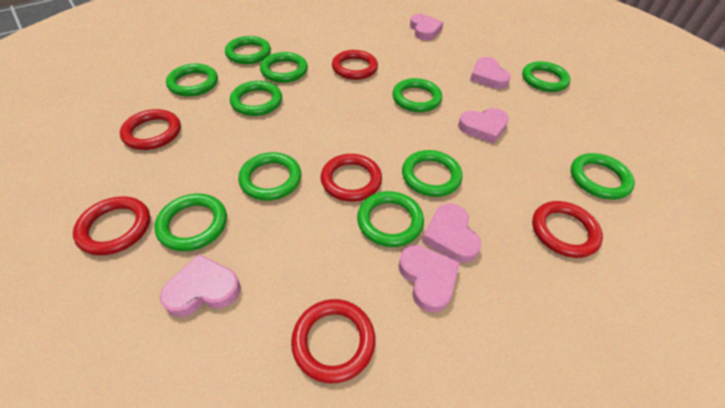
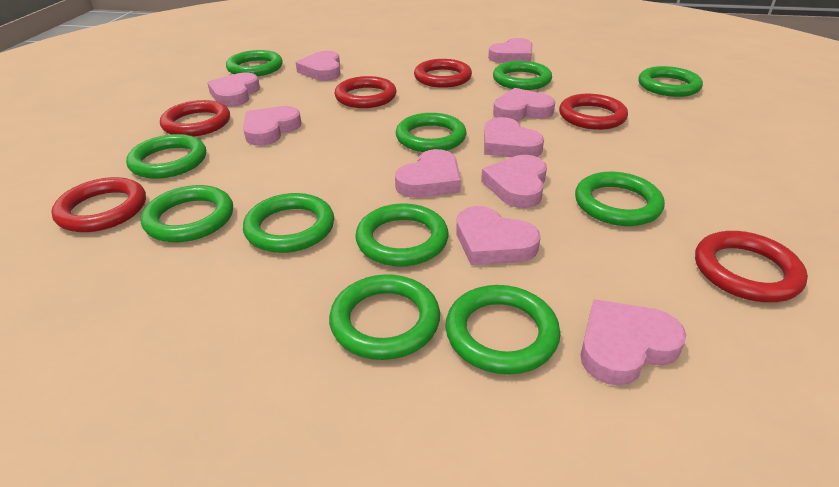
pink heart: 6 -> 10

